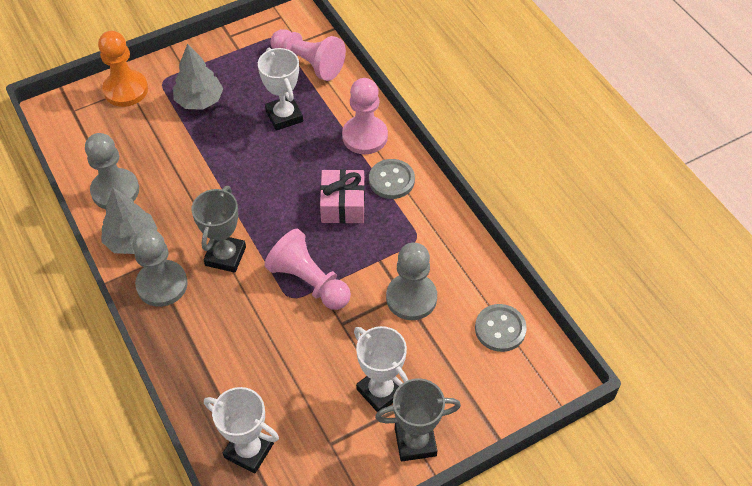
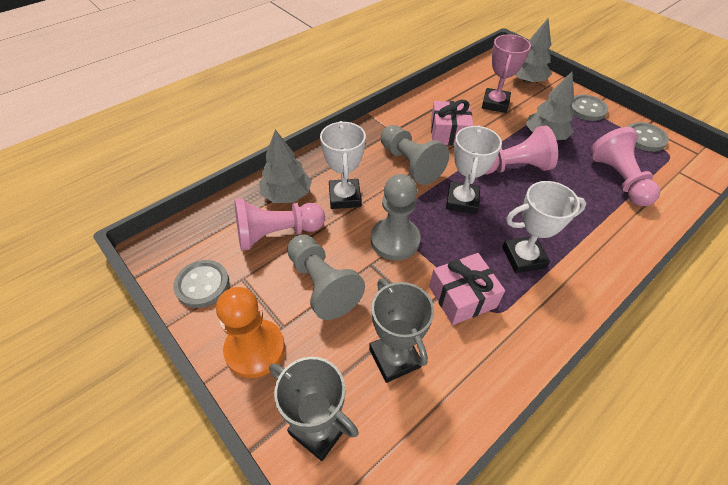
grey button: 2 -> 3
grey tree: 2 -> 3
pink gift: 1 -> 2
pink trophy: 0 -> 1

